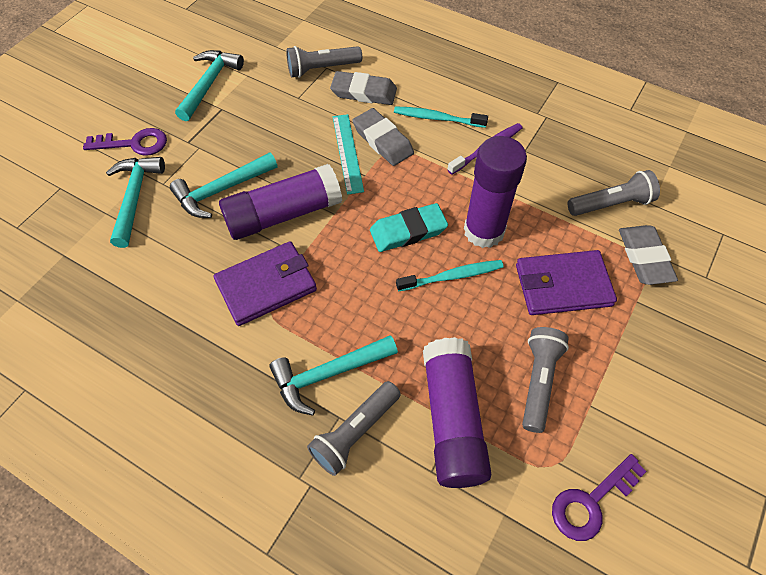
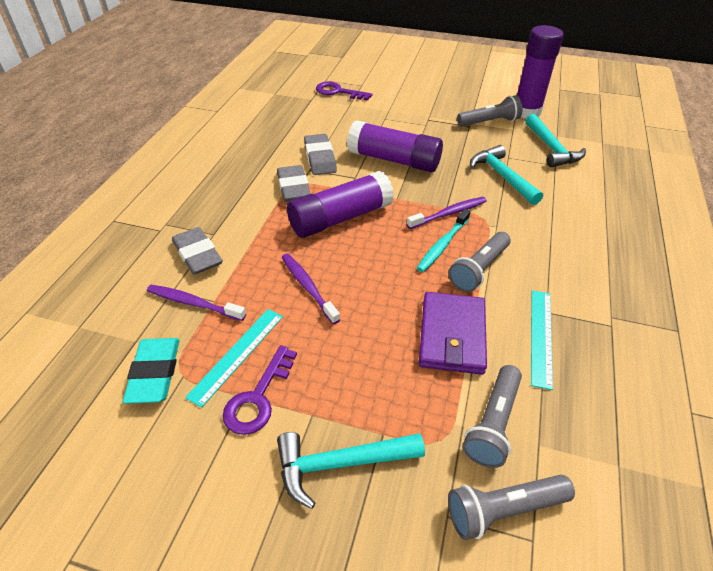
purple toothbrush: 1 -> 3
purple wallet: 2 -> 1
turquoise hammer: 4 -> 3
turquoise ruler: 1 -> 2
turquoise toothbrush: 2 -> 1

